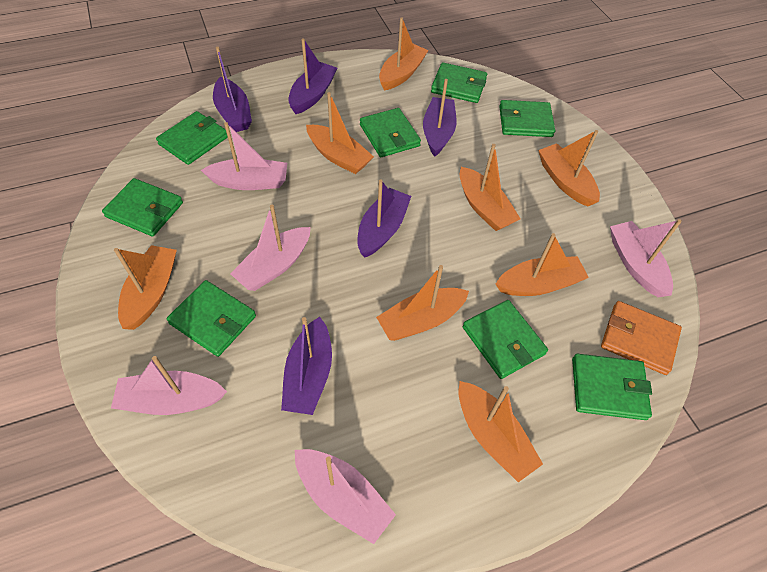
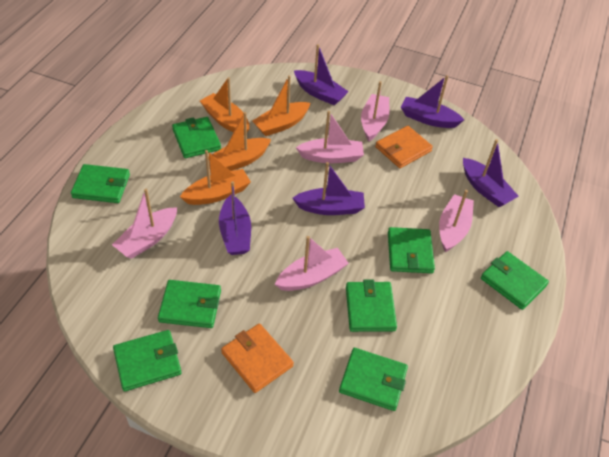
orange boat: 8 -> 4
orange wallet: 1 -> 2

